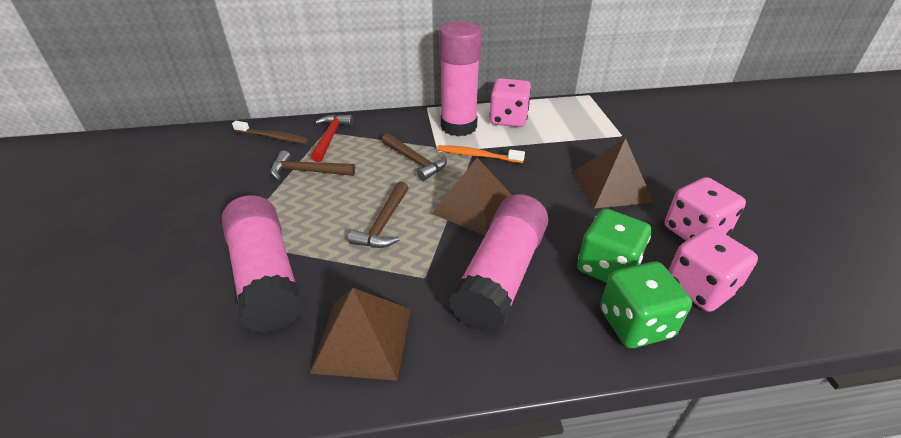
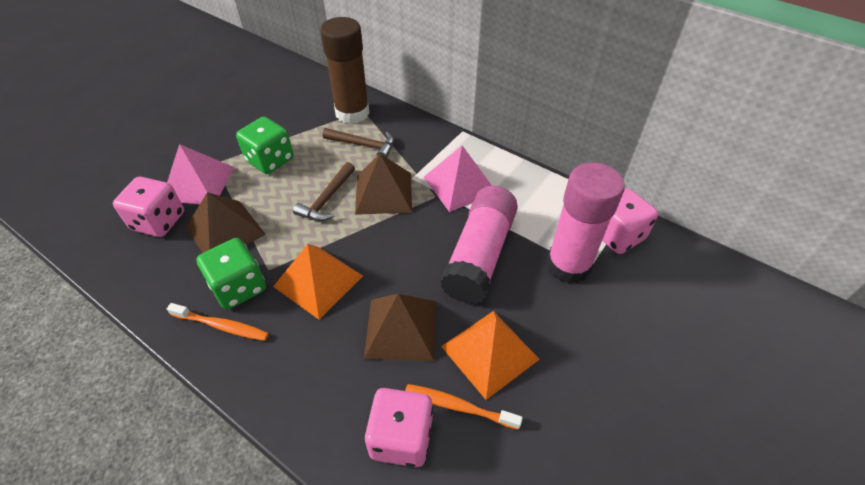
brown glue stick: 0 -> 1
brown hammer: 3 -> 2
brown toothbrush: 1 -> 0
orange pyramid: 0 -> 2
orange toothbrush: 1 -> 2
pink glue stick: 3 -> 2
pink pyramid: 0 -> 2
red hammer: 1 -> 0

